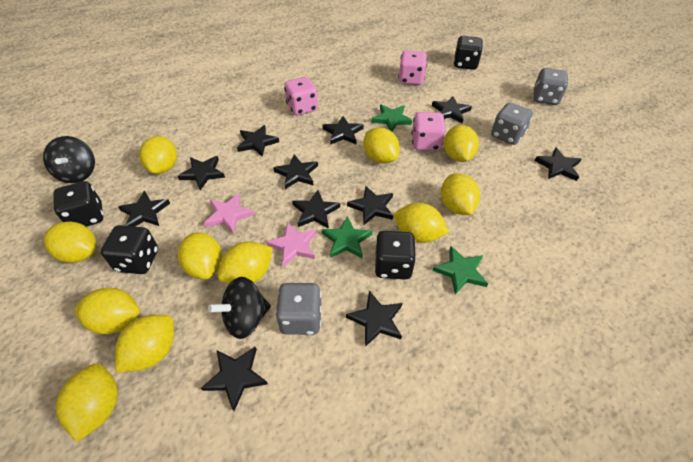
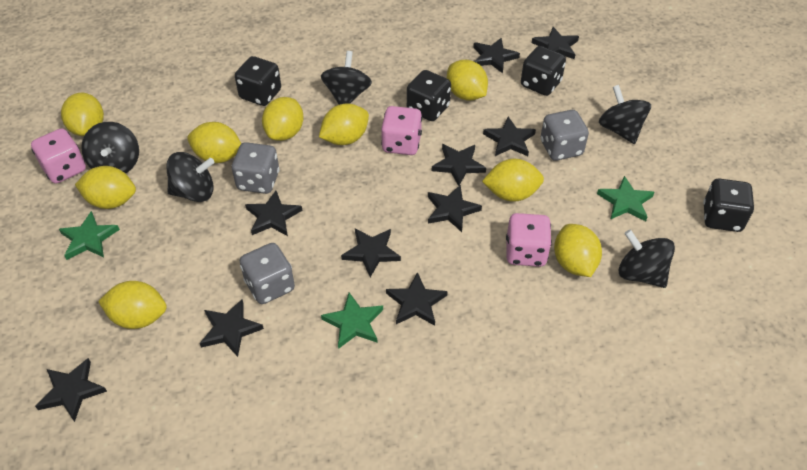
black spinning top: 2 -> 5
black star: 11 -> 10
pink star: 2 -> 0
yellow lemon: 11 -> 9

